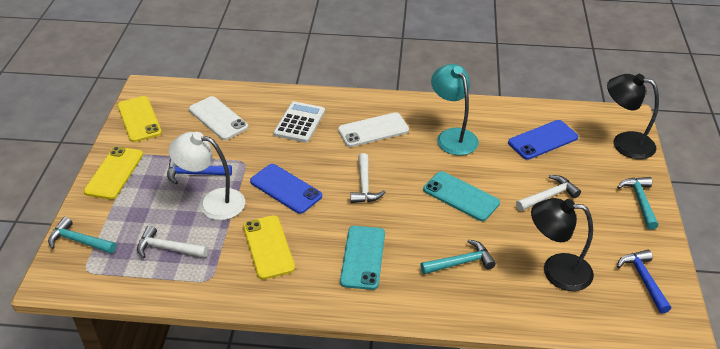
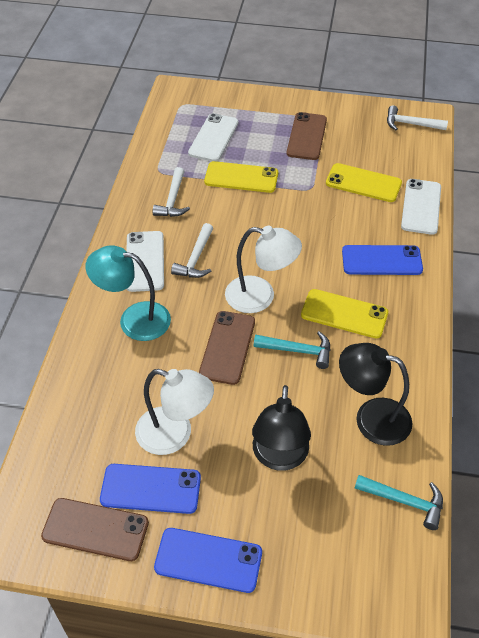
blue hammer: 2 -> 0
blue phone: 2 -> 3
brown phone: 0 -> 3
turquoise hammer: 3 -> 2
turquoise phone: 2 -> 0
white calculator: 1 -> 0
white lamp: 1 -> 2
white phone: 2 -> 3

